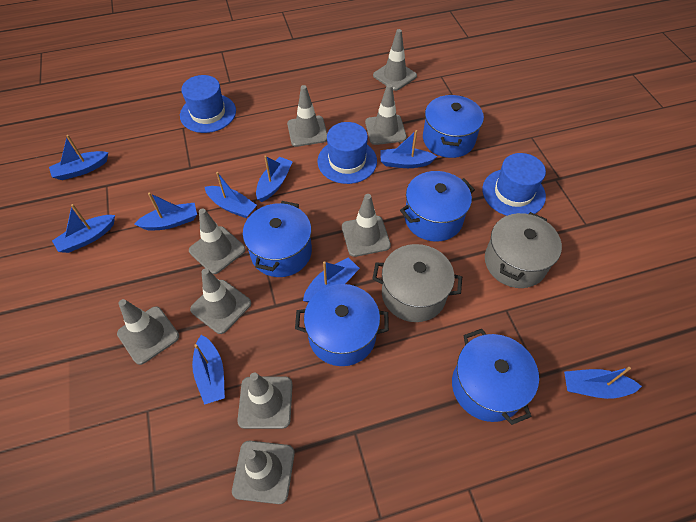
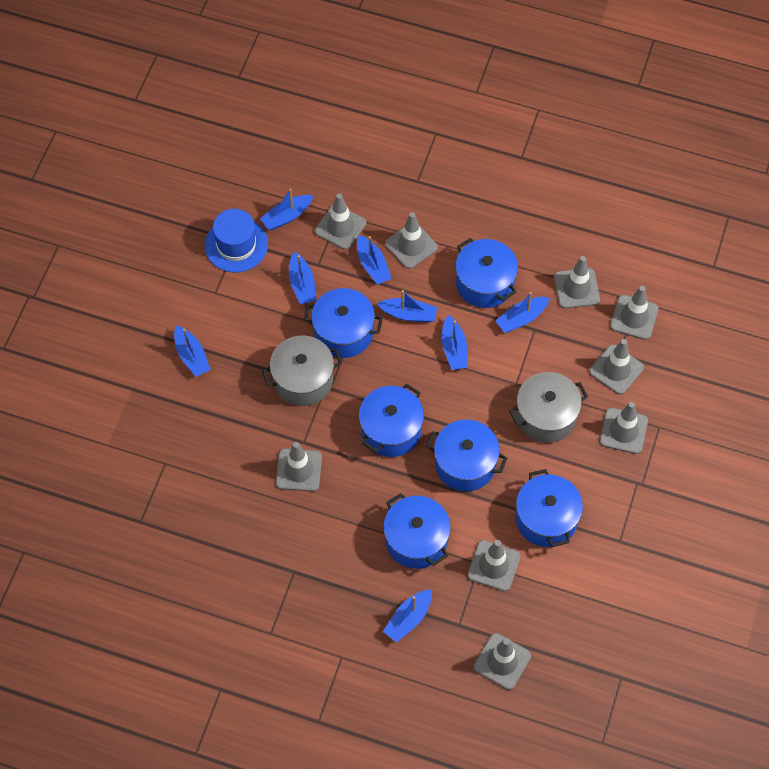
blue boat: 9 -> 8
blue hat: 3 -> 1
blue pot: 5 -> 6

